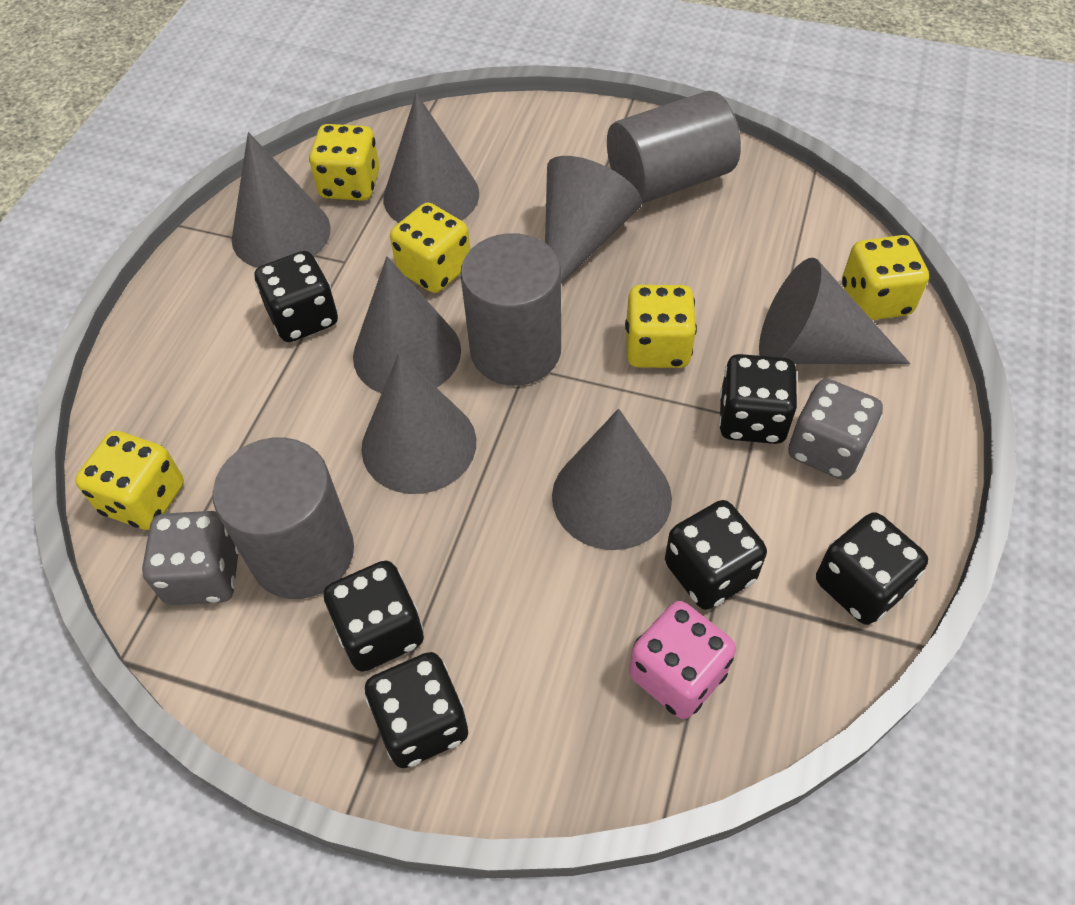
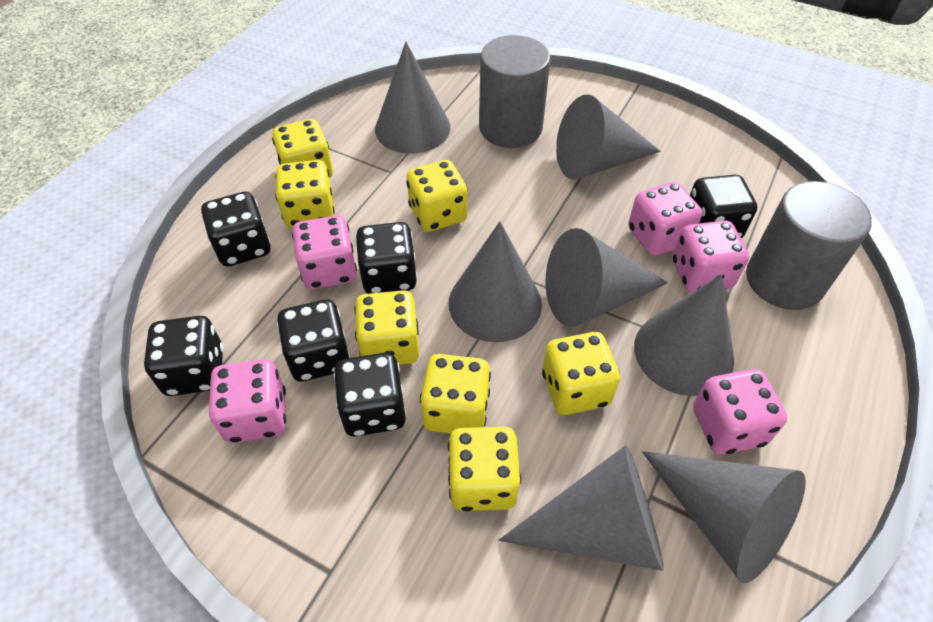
grey cylinder: 3 -> 2
grey dice: 2 -> 0
pink dice: 1 -> 5
yellow dice: 5 -> 7

